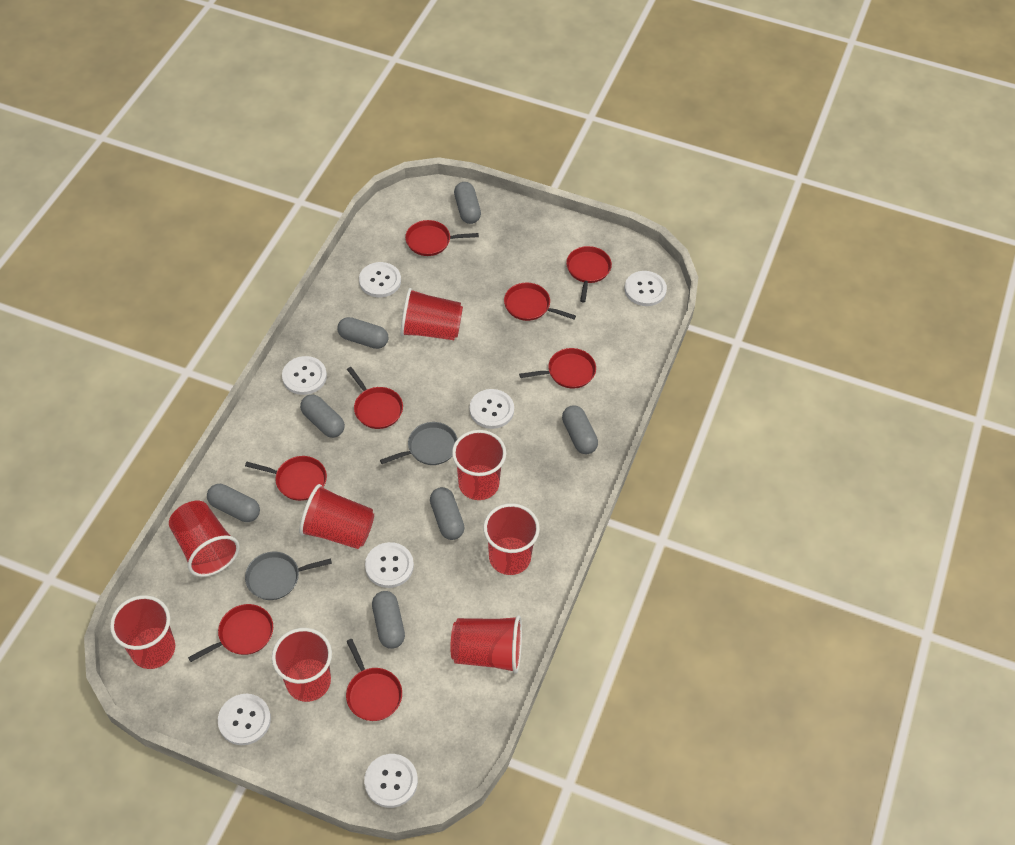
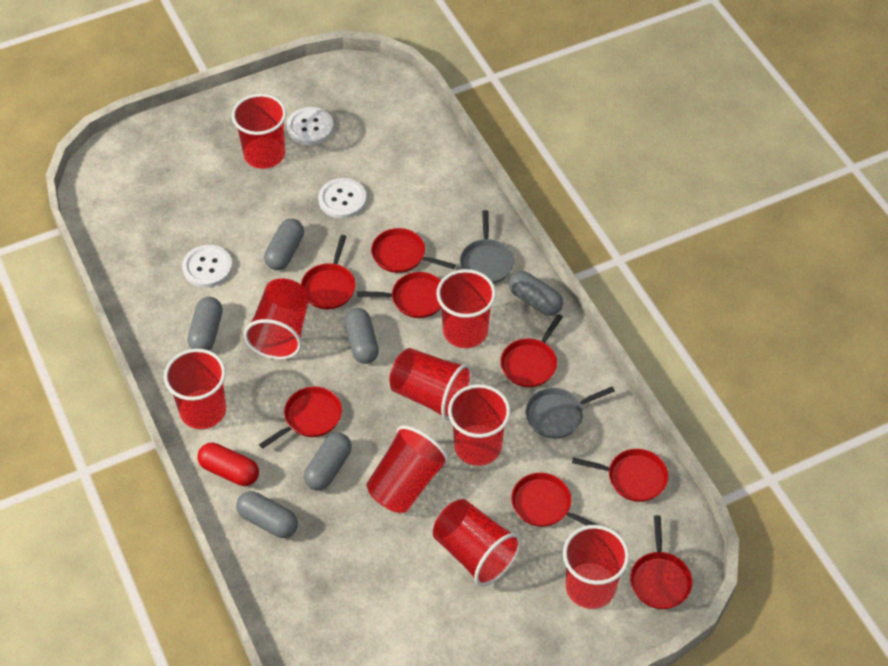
grey capsule: 7 -> 6
red capsule: 0 -> 1
red cup: 8 -> 9
white button: 7 -> 3

